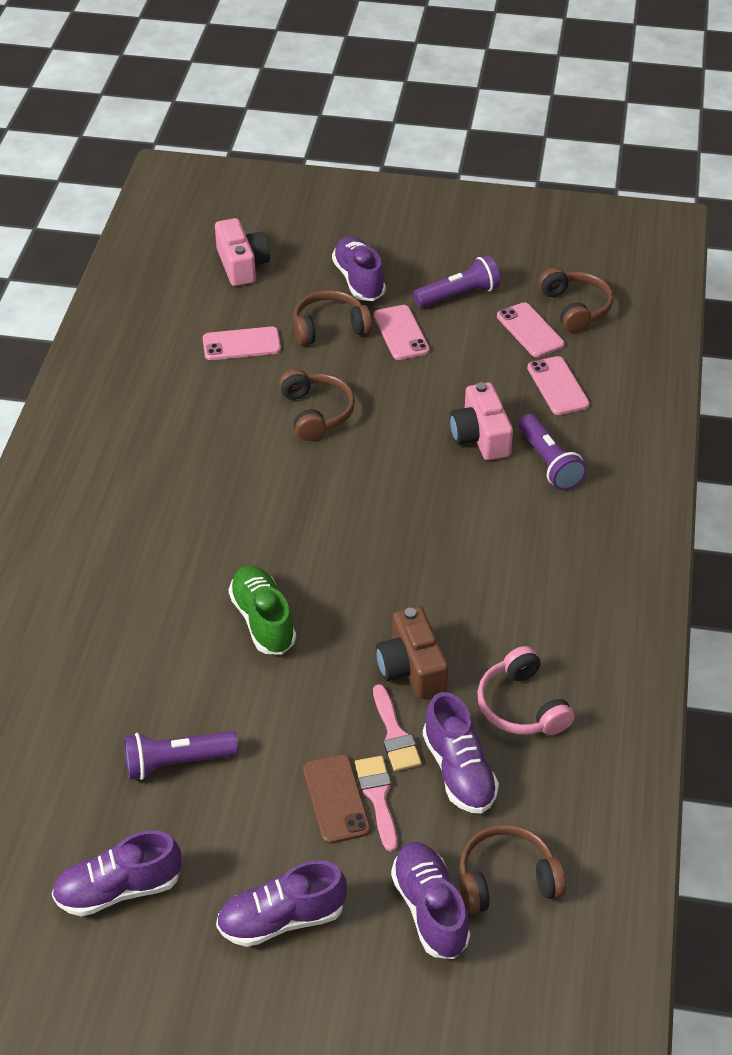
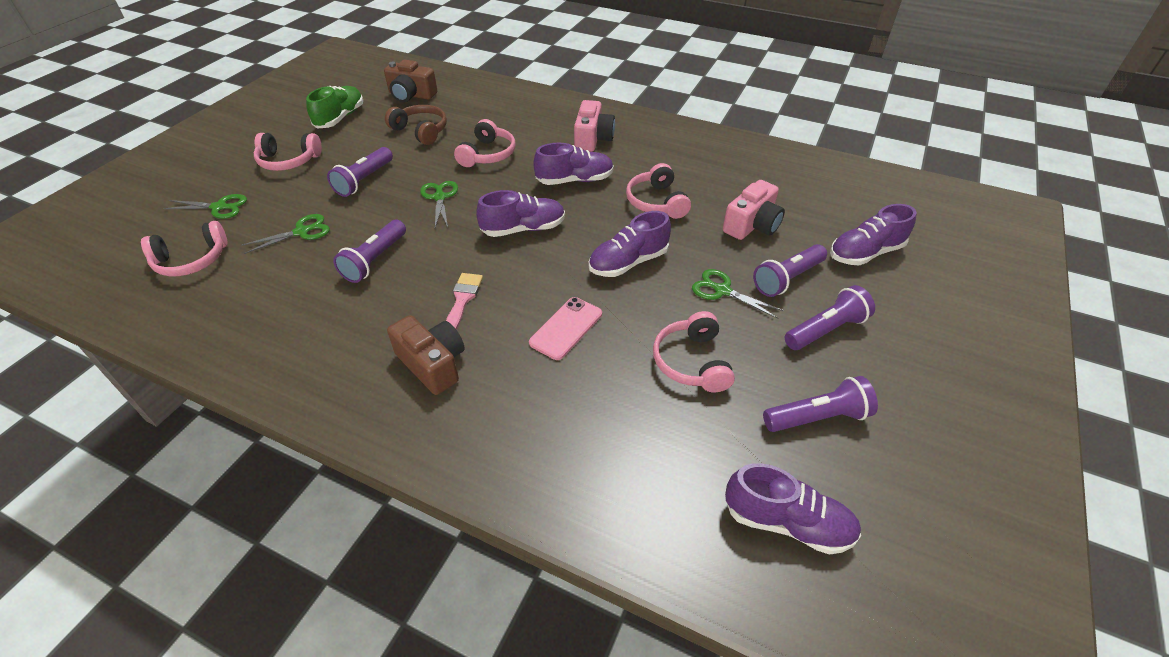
brown camera: 1 -> 2
brown headphones: 4 -> 1
brown phone: 1 -> 0
green scissors: 0 -> 4
pink brush: 2 -> 1
pink headphones: 1 -> 5
pink phone: 4 -> 1
purple flashlight: 3 -> 5

